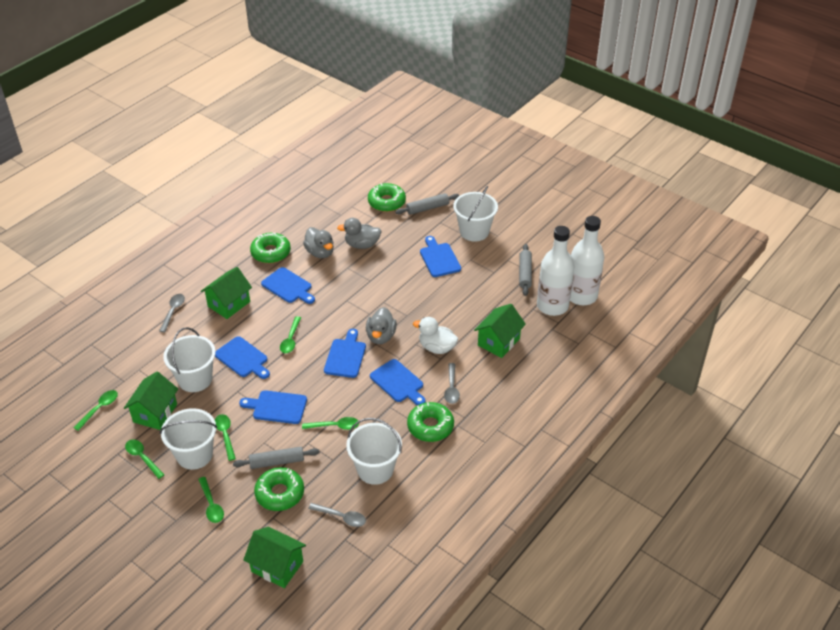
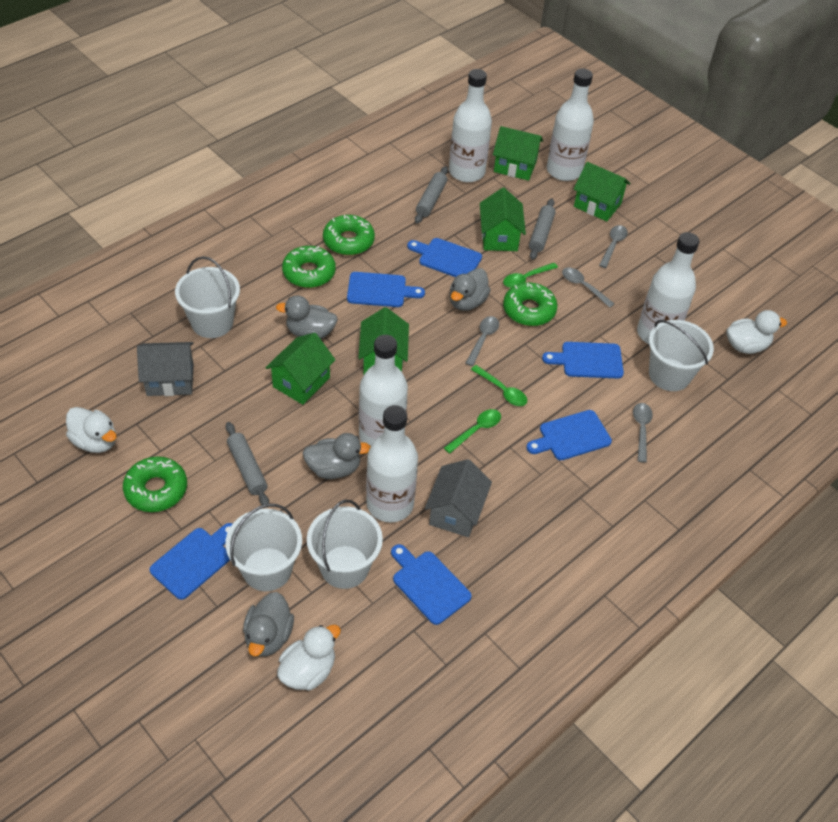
green house: 4 -> 5
green spoon: 6 -> 3
grey duck: 3 -> 4
grey house: 0 -> 2
grey spoon: 3 -> 4
white bottle: 2 -> 5
white duck: 1 -> 3

